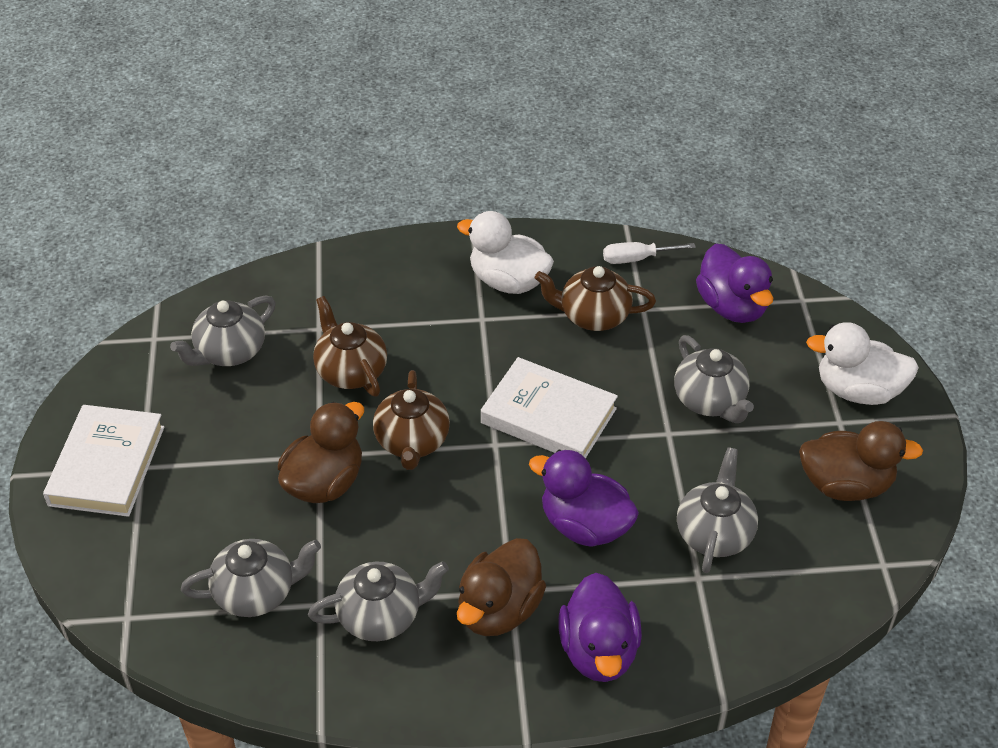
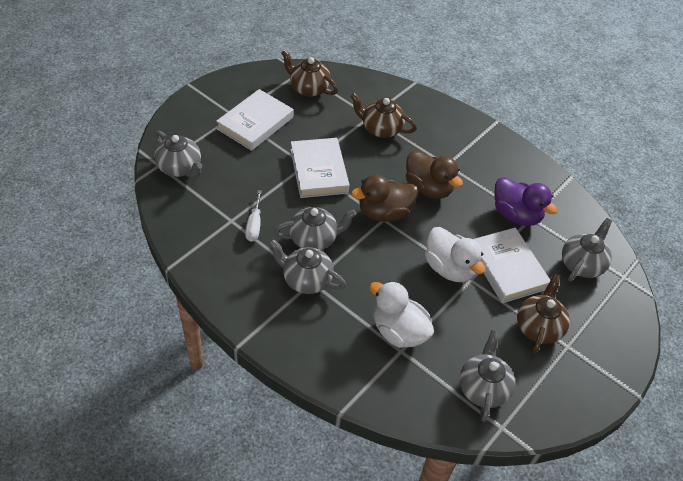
brown duck: 3 -> 2
purple duck: 3 -> 1
white book: 2 -> 3

